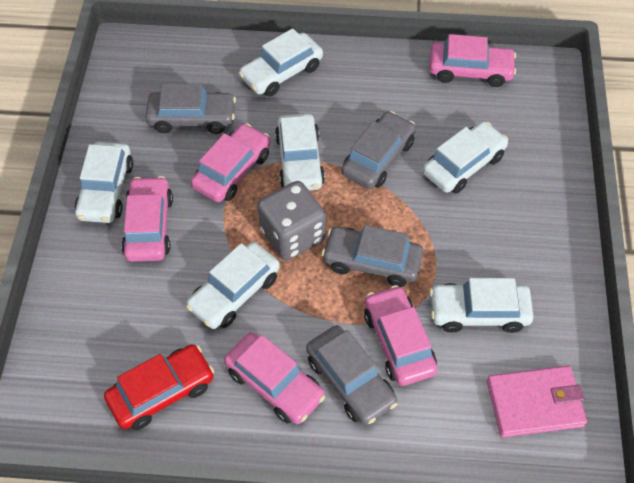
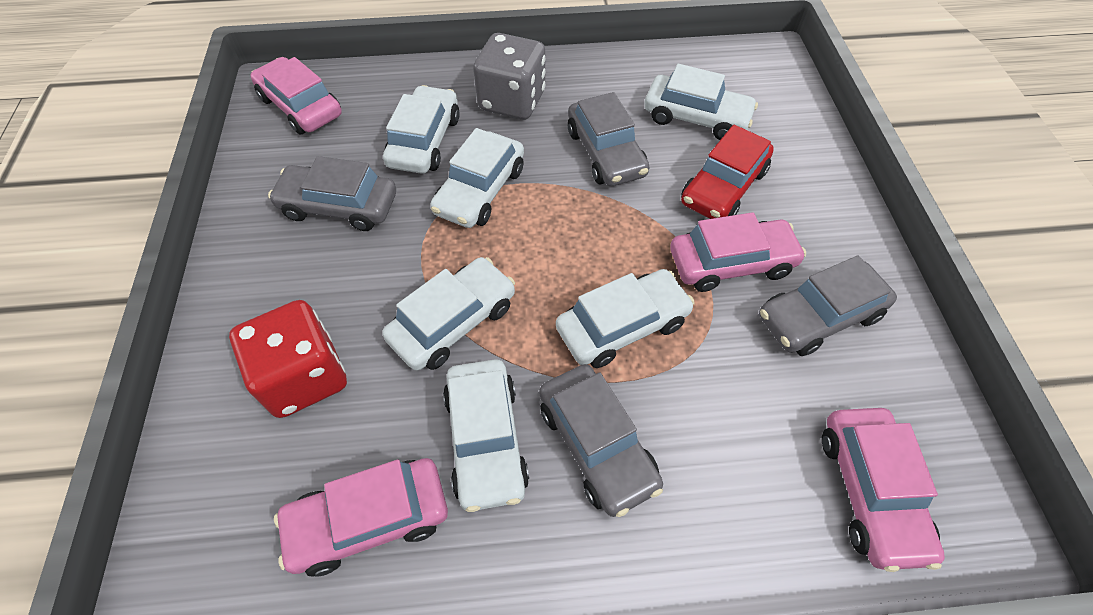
pink car: 5 -> 4
pink wallet: 1 -> 0
red dice: 0 -> 1

